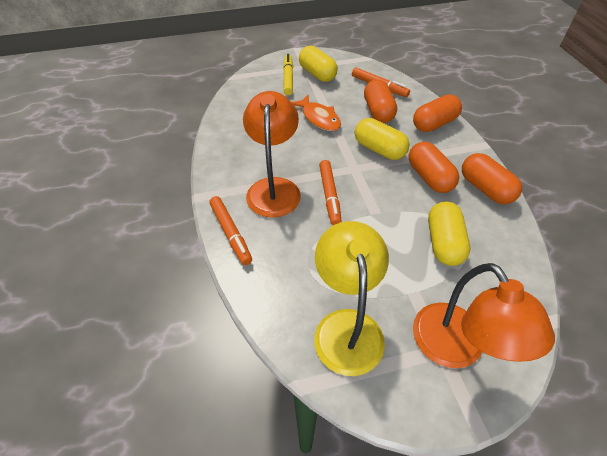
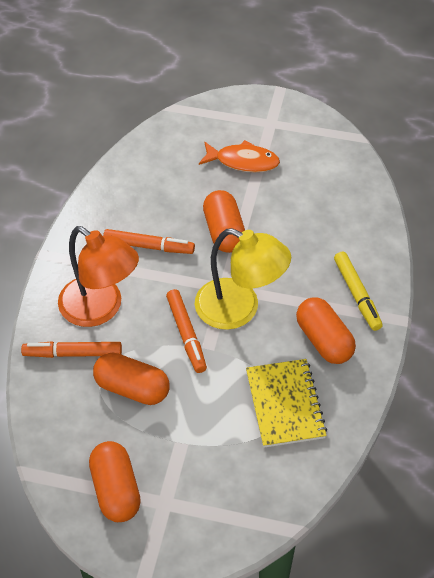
orange lamp: 2 -> 1
yellow capsule: 3 -> 0
yellow notebook: 0 -> 1

